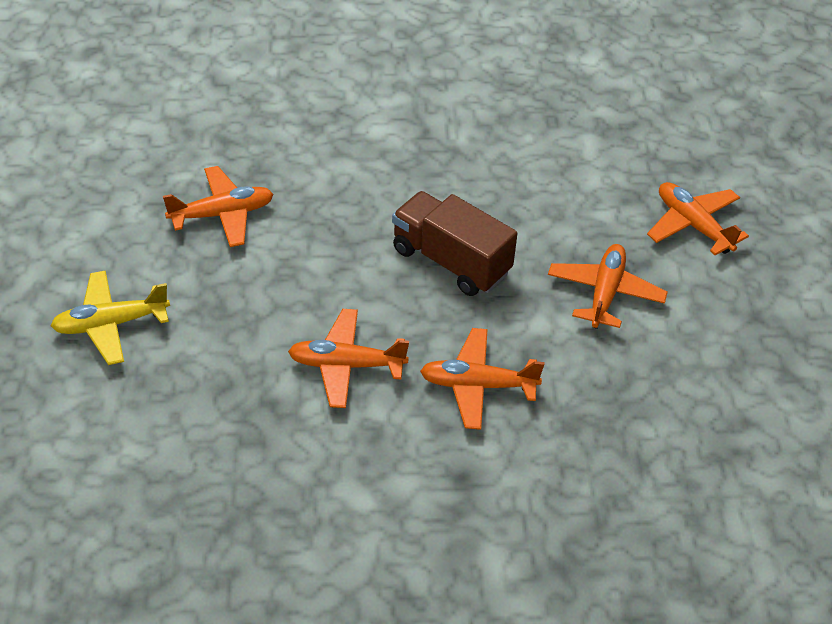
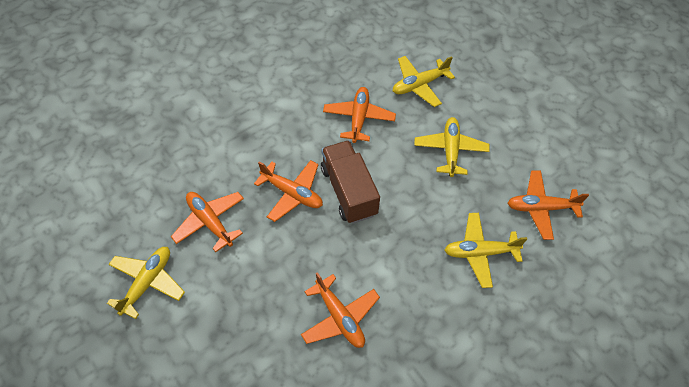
yellow plane: 1 -> 4

